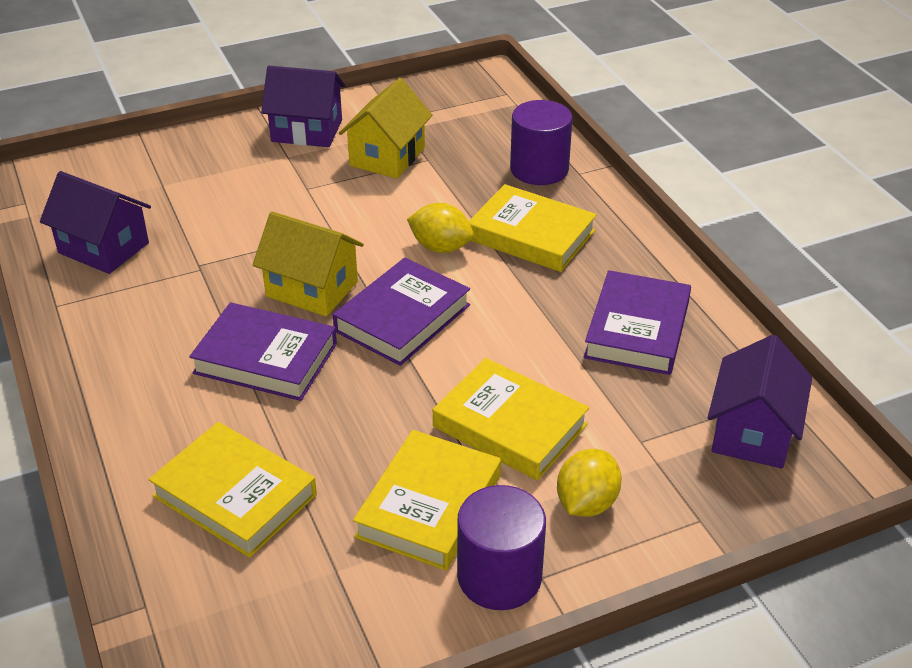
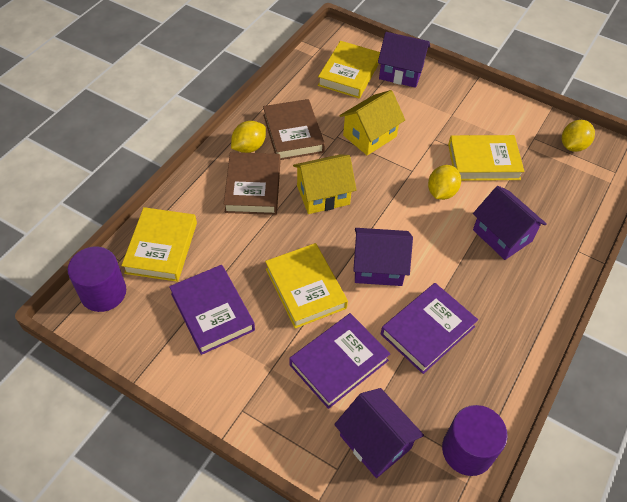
brown book: 0 -> 2
purple house: 3 -> 4
yellow lemon: 2 -> 3

